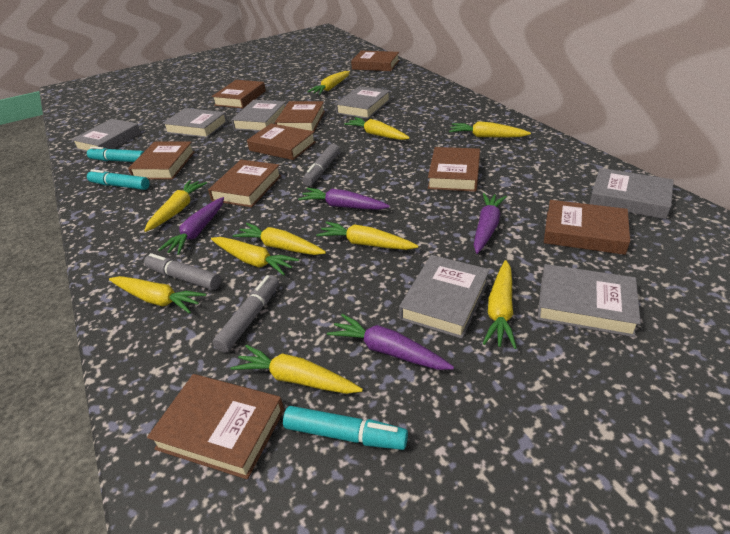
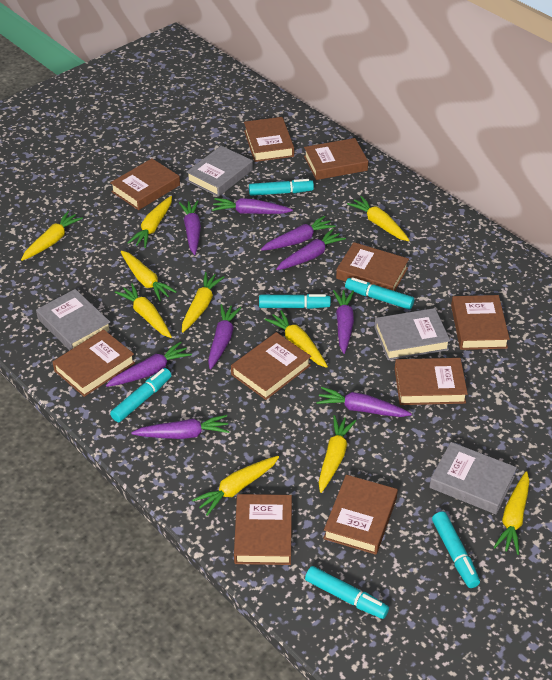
brown book: 9 -> 10
grey book: 7 -> 4
grey marker: 3 -> 0
purple carrot: 4 -> 9
turquoise marker: 3 -> 6

